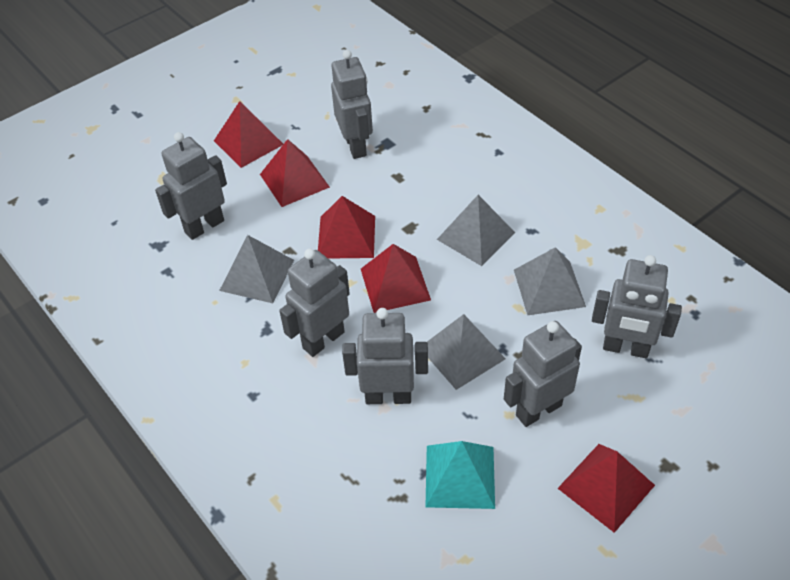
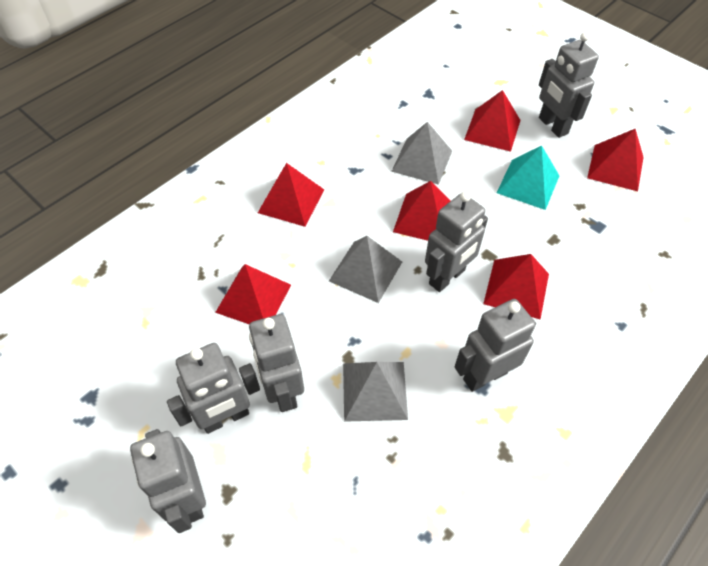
grey pyramid: 4 -> 3
red pyramid: 5 -> 6

